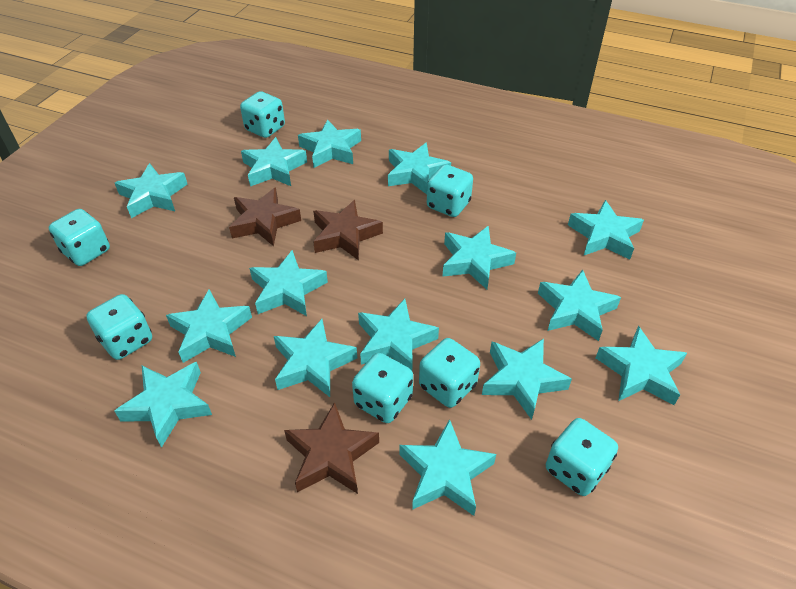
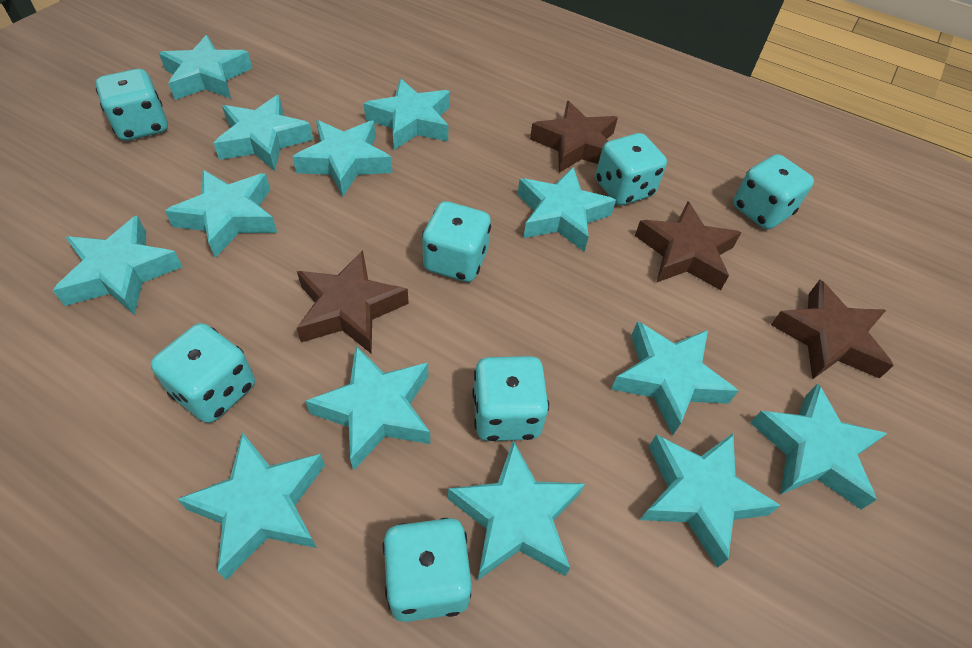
brown star: 3 -> 4
turquoise star: 15 -> 13

